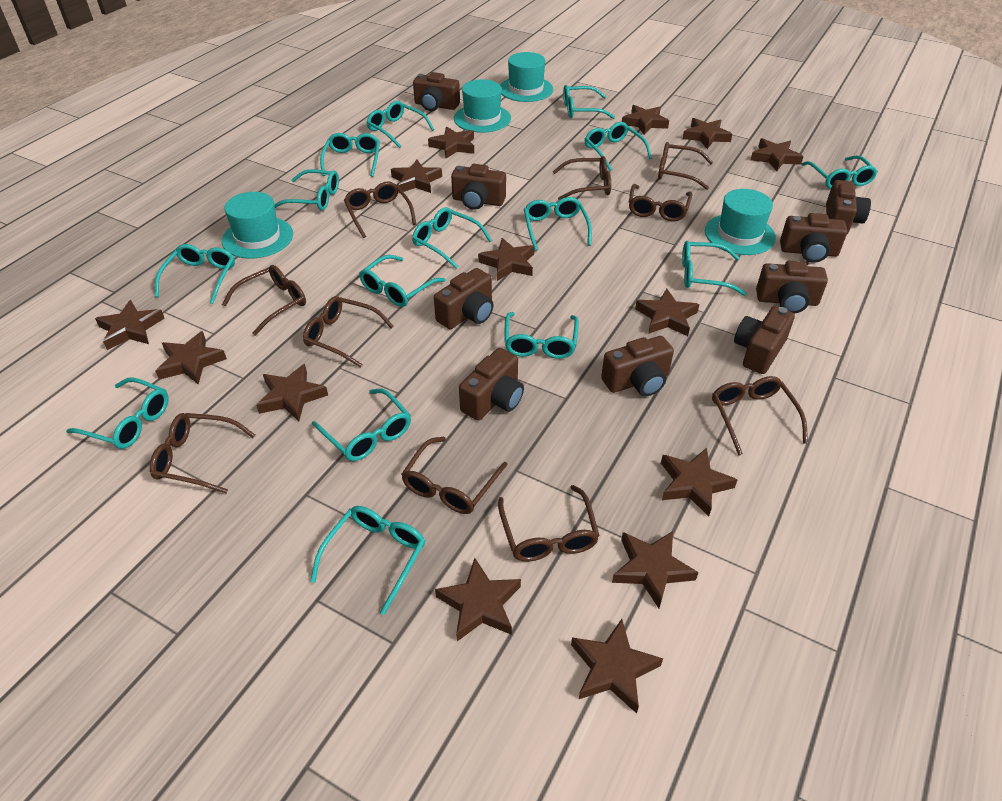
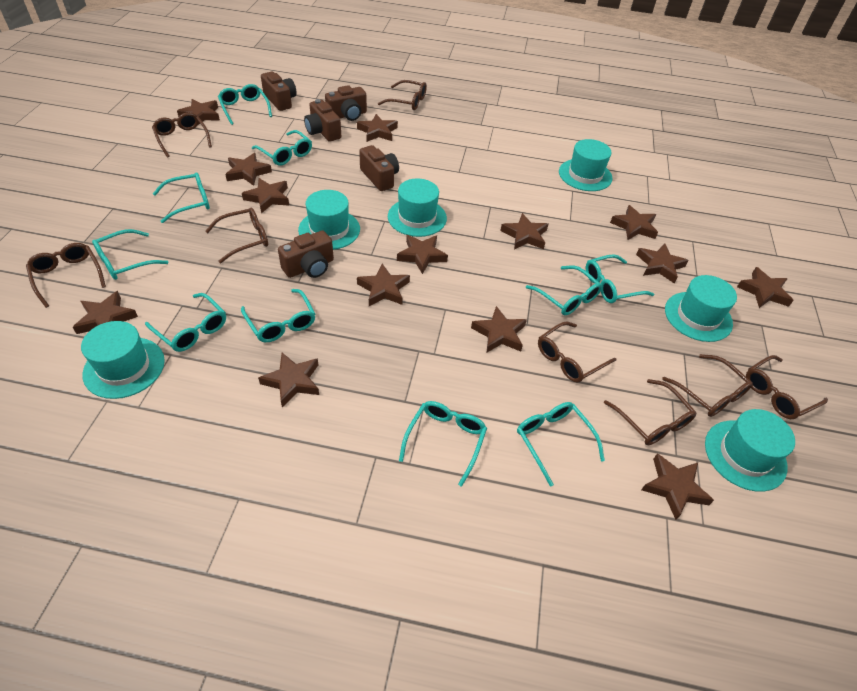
brown camera: 9 -> 5
brown glasses: 10 -> 8
turquoise glasses: 15 -> 10
turquoise hat: 4 -> 6

